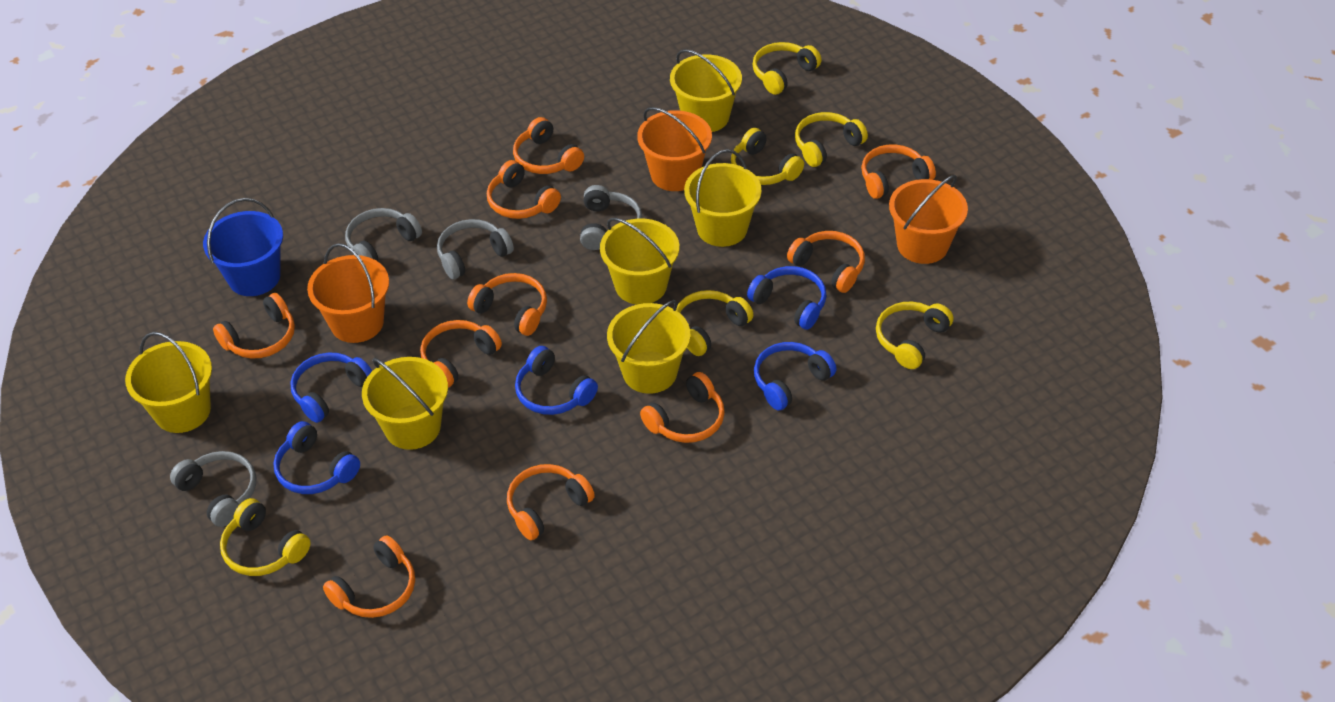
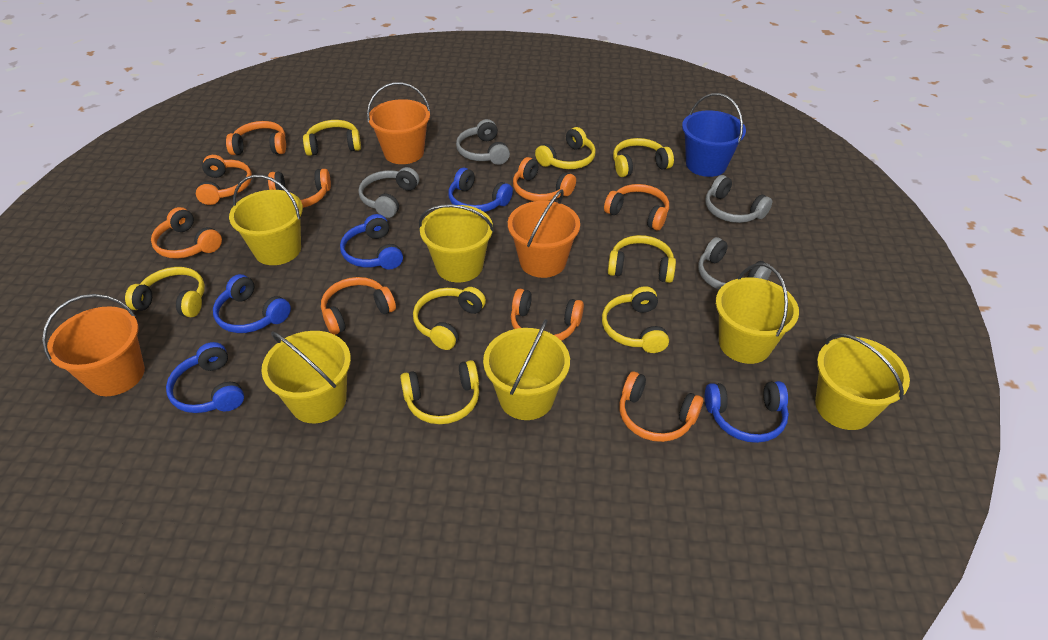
orange headphones: 10 -> 9
yellow headphones: 6 -> 8

